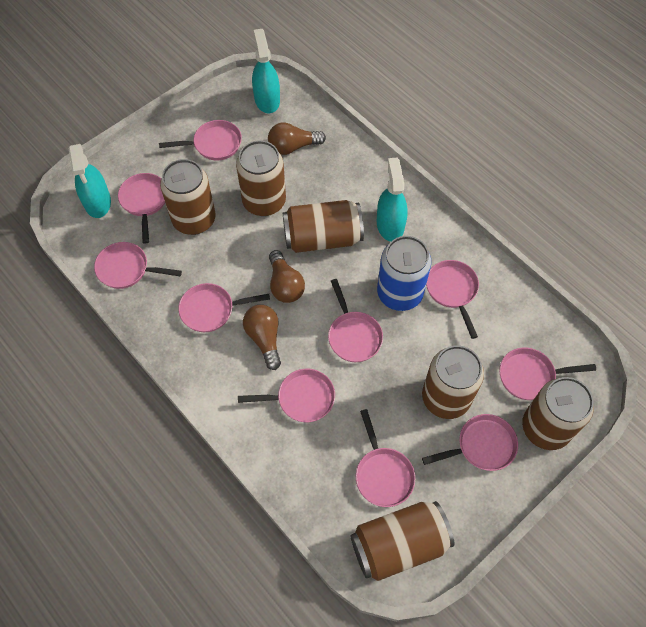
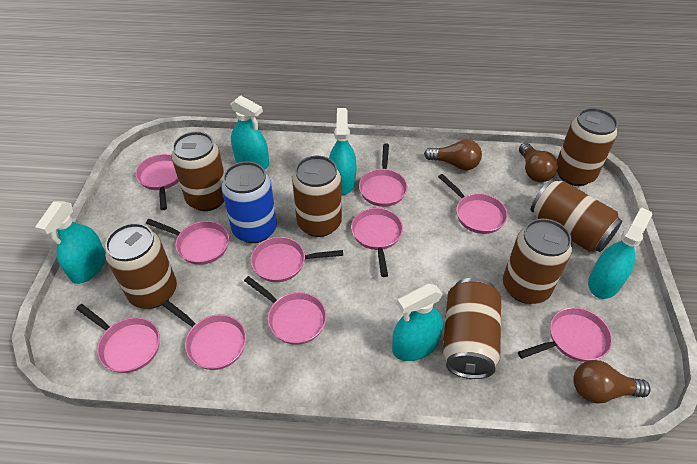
brown can: 6 -> 7
turquoise spray bottle: 3 -> 5

